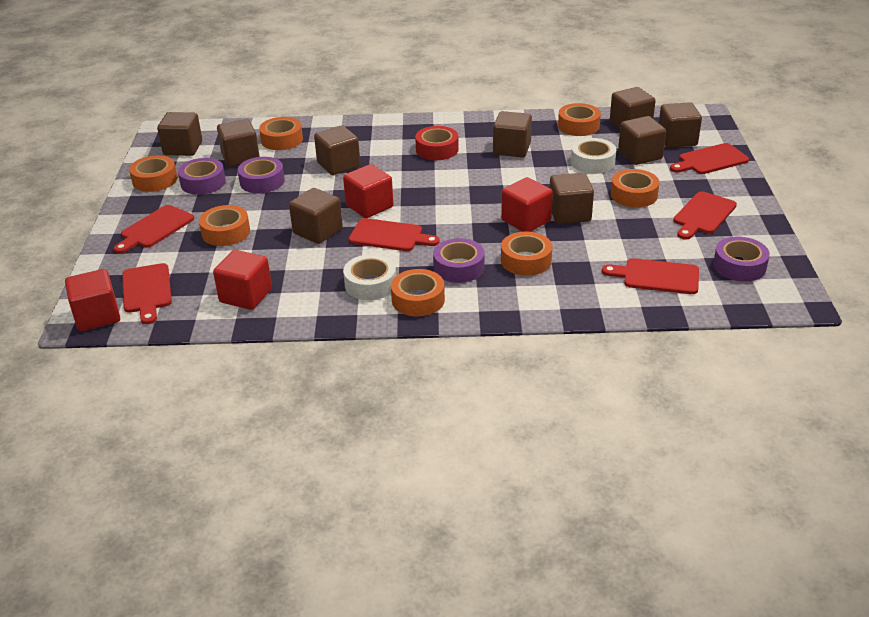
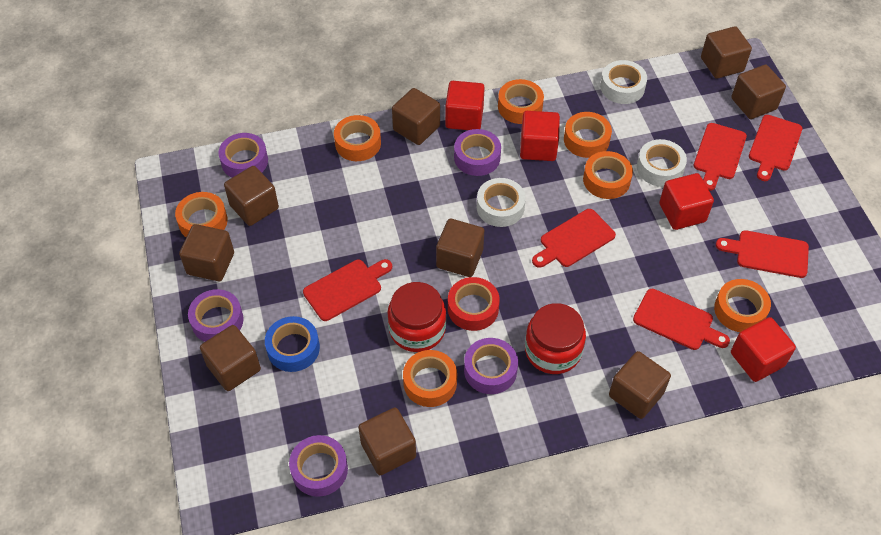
blue tape: 0 -> 1
purple tape: 4 -> 5
red jar: 0 -> 2
white tape: 2 -> 3

